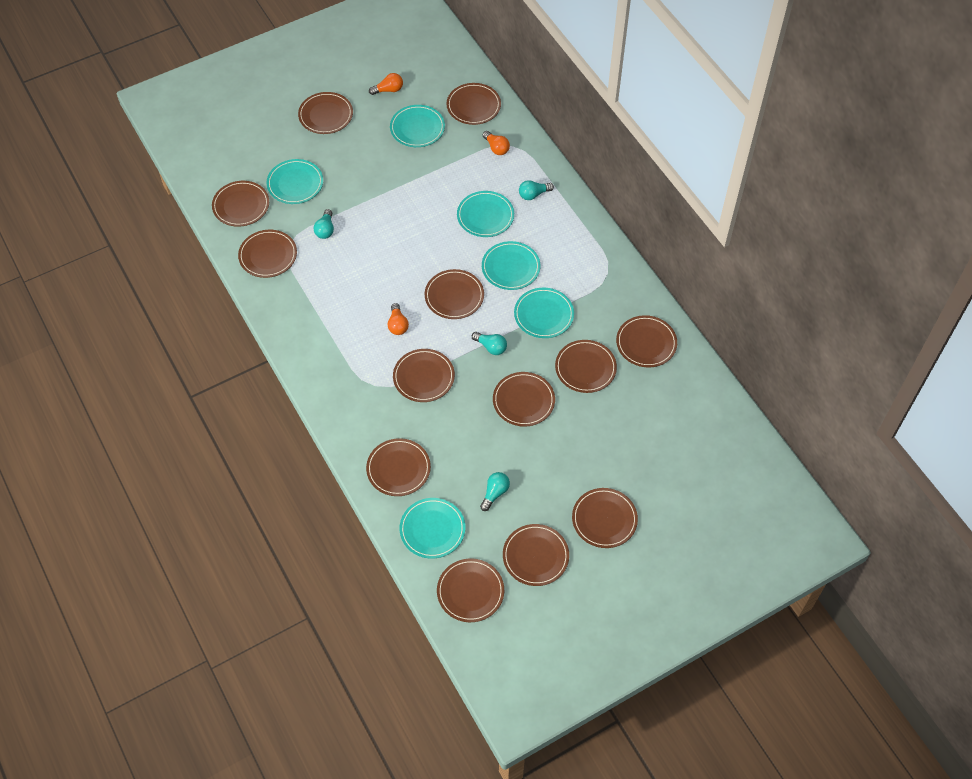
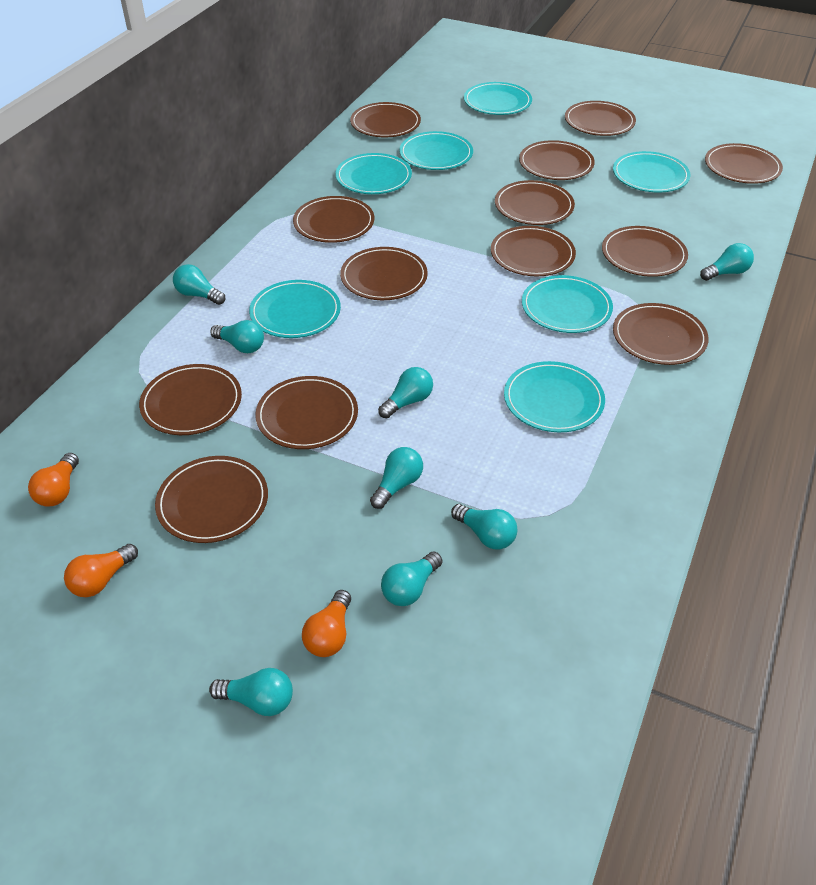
turquoise light bulb: 4 -> 8
turquoise plate: 6 -> 7

